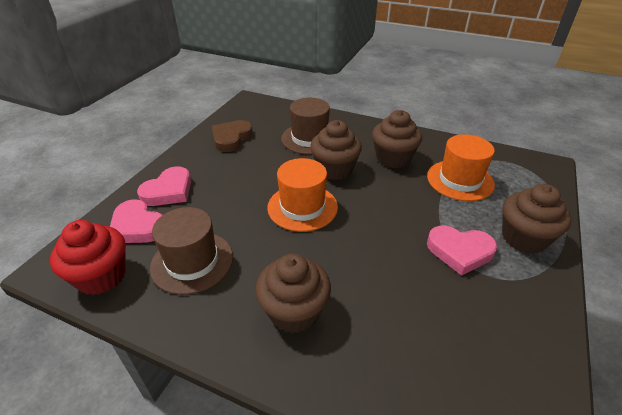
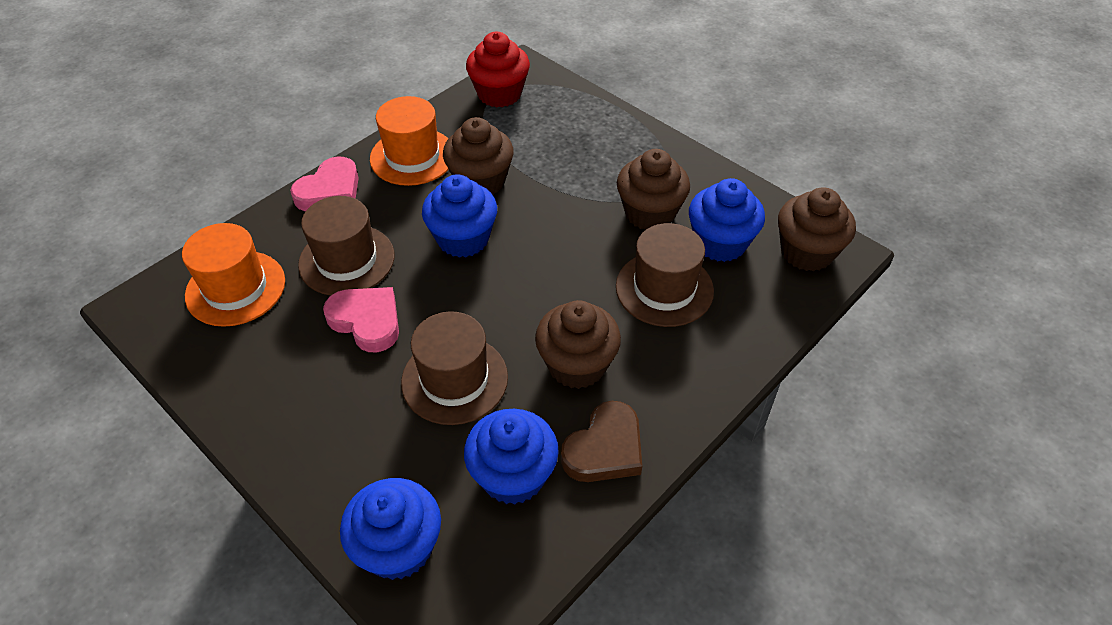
blue cupcake: 0 -> 4
brown hat: 2 -> 3
pink heart: 3 -> 2

